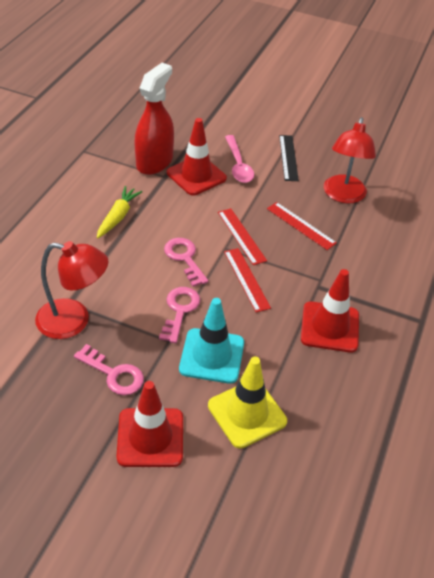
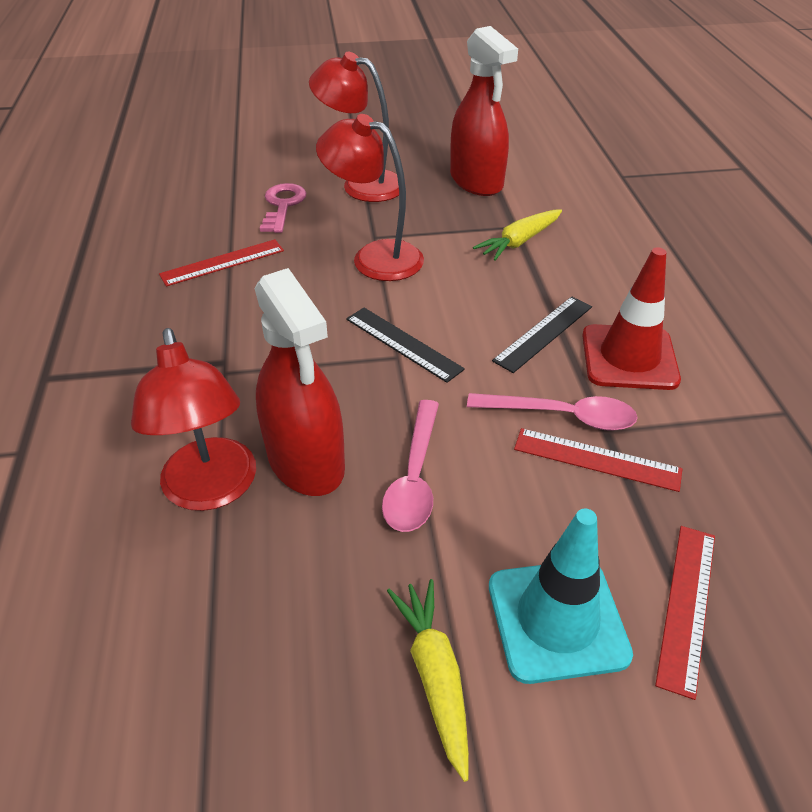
black ruler: 1 -> 2
pink key: 3 -> 1
pink spoon: 1 -> 2
red lamp: 2 -> 3
red spray bottle: 1 -> 2
red traffic cone: 3 -> 1
yellow carrot: 1 -> 2
yellow traffic cone: 1 -> 0

